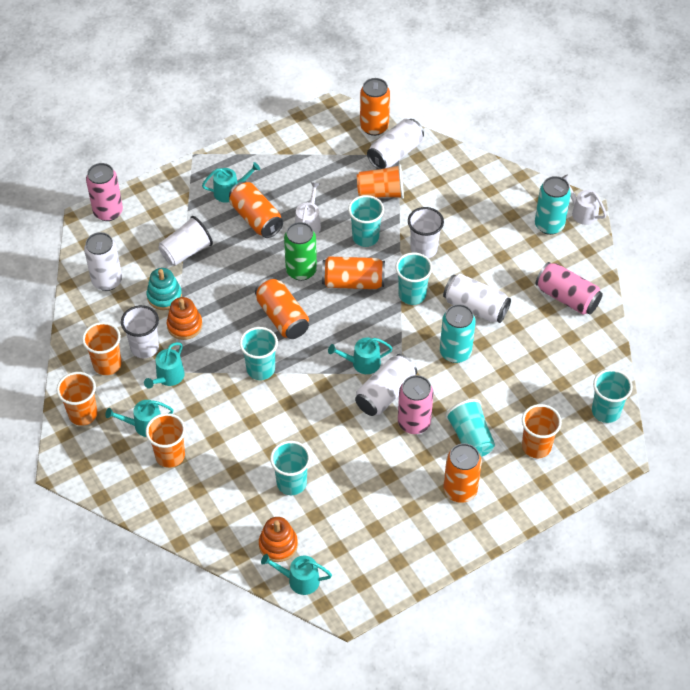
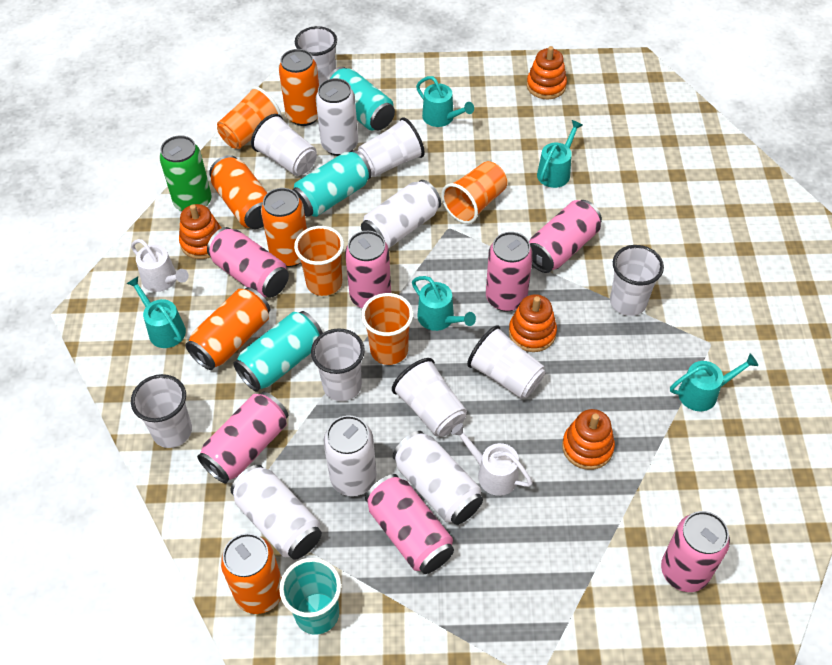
orange cup: 5 -> 4
orange stacking toy: 2 -> 4
pink can: 3 -> 7
turquoise can: 2 -> 3
turquoise cup: 6 -> 1
turquoise stacking toy: 1 -> 0
white can: 4 -> 5
white cup: 3 -> 8

